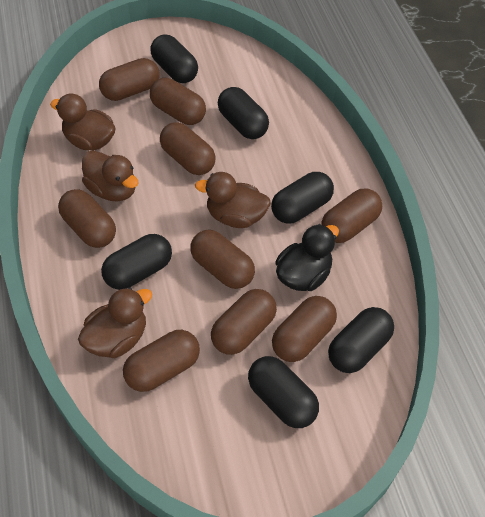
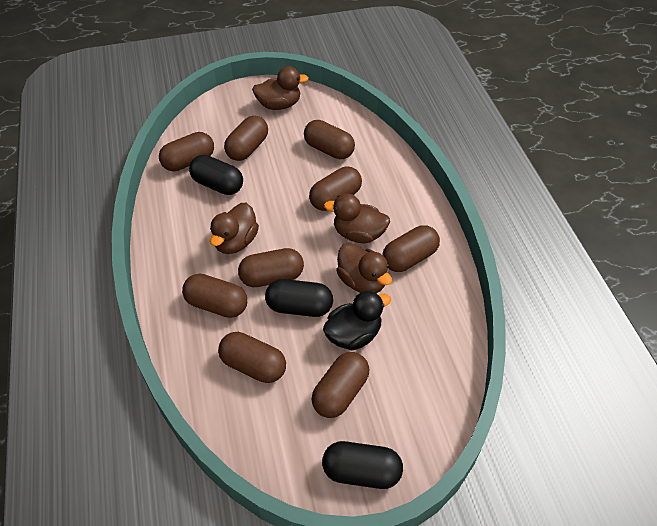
black capsule: 6 -> 3

